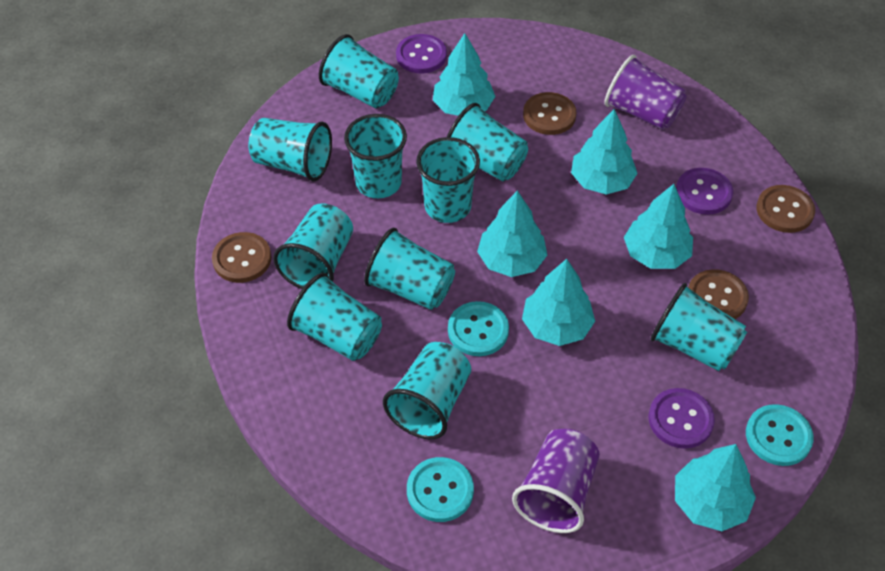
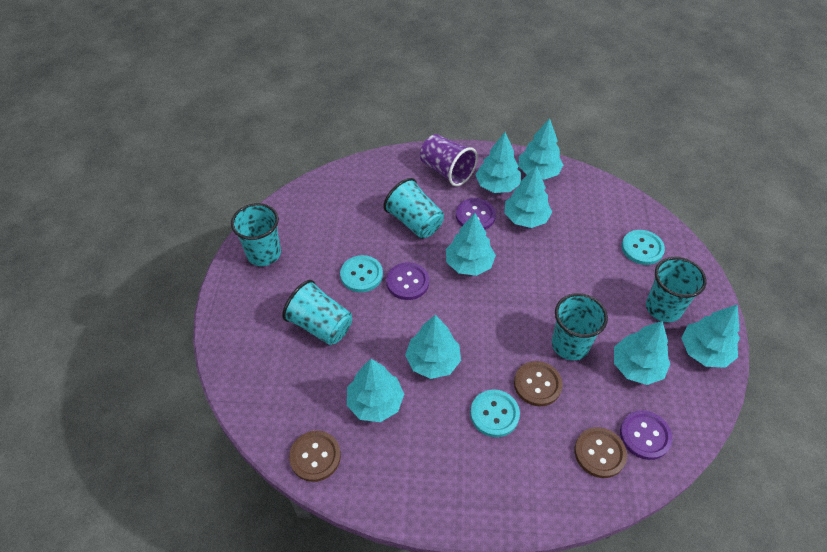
brown button: 4 -> 3
purple cup: 2 -> 1
turquoise cup: 10 -> 5
turquoise tree: 6 -> 8

